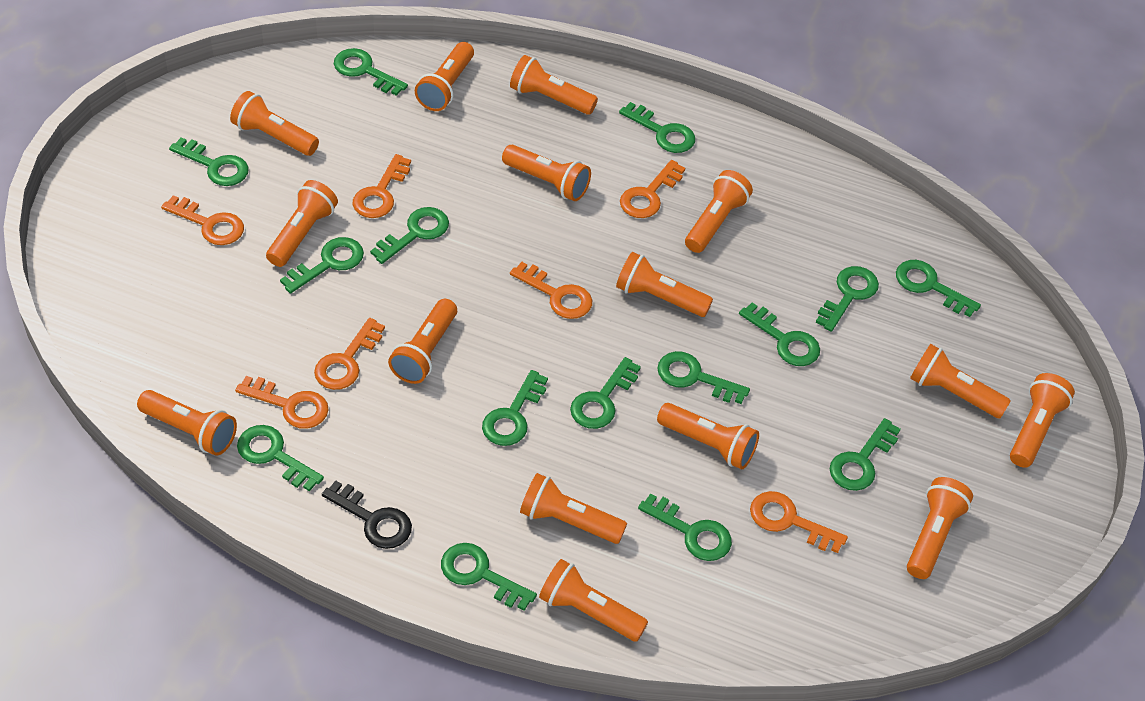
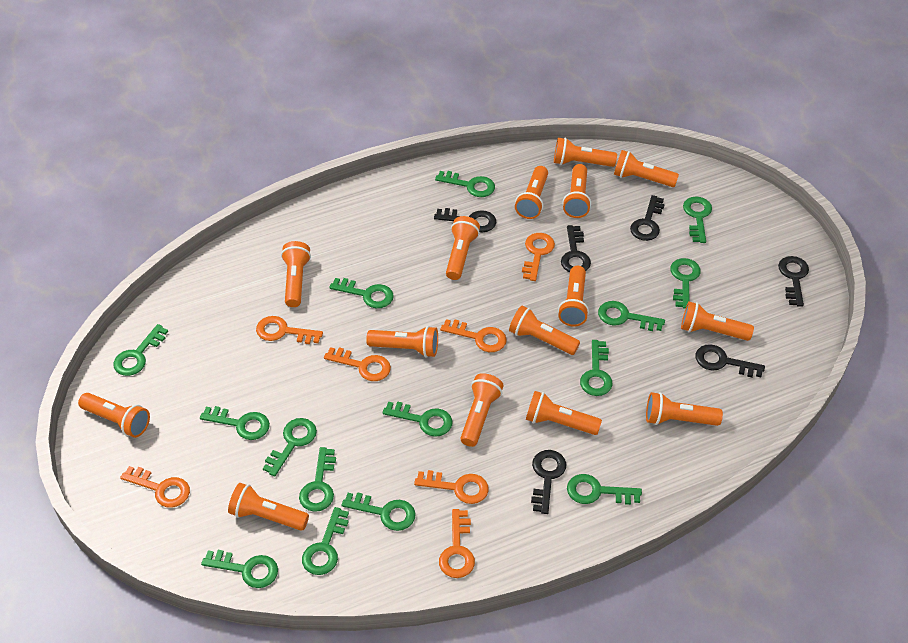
black key: 1 -> 6

